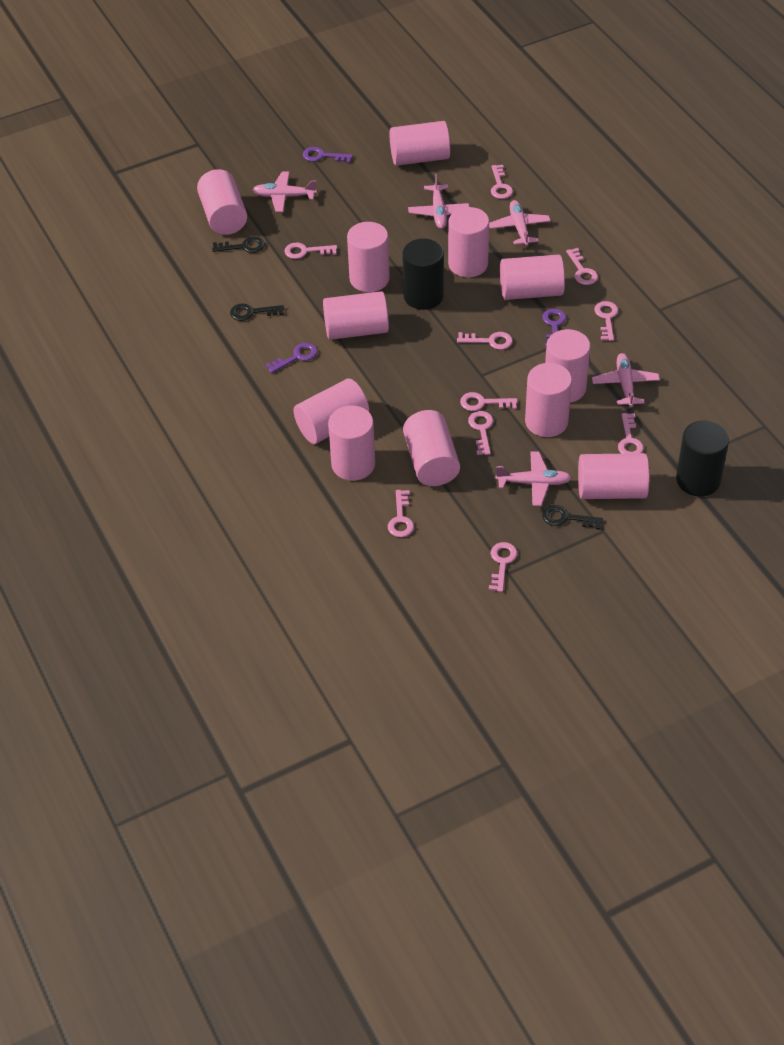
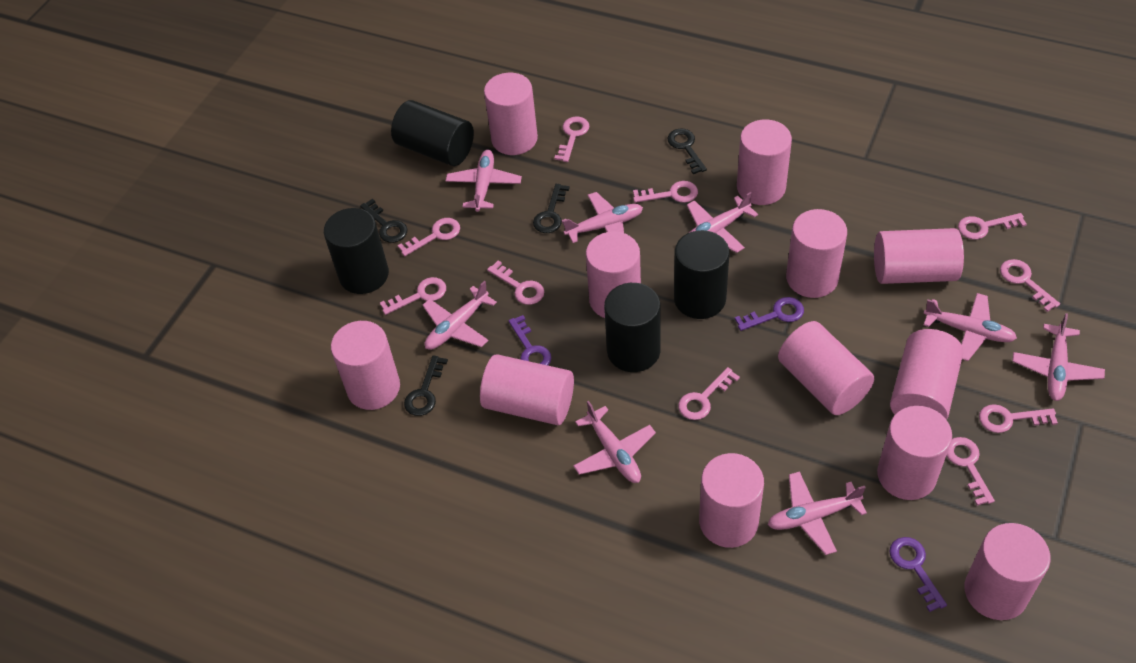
black cylinder: 2 -> 4
black key: 3 -> 4
pink plane: 5 -> 8

